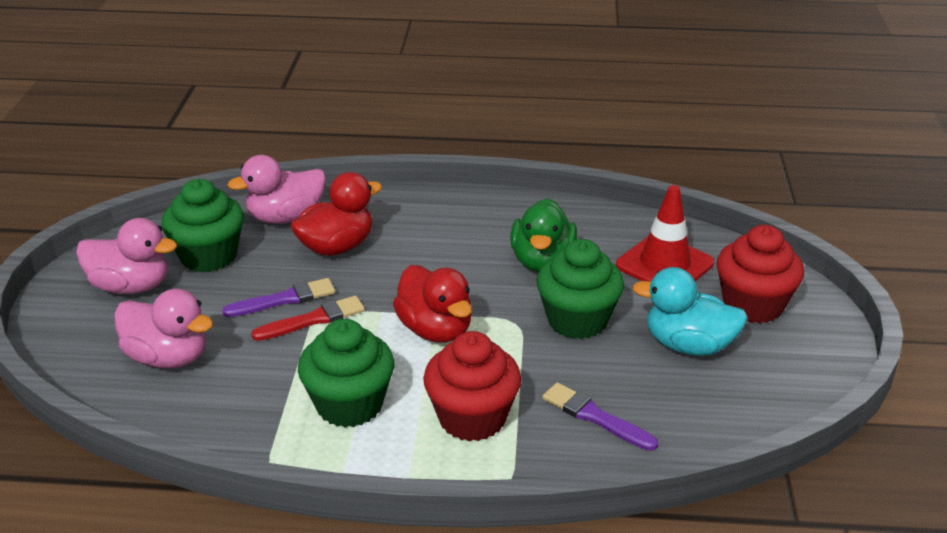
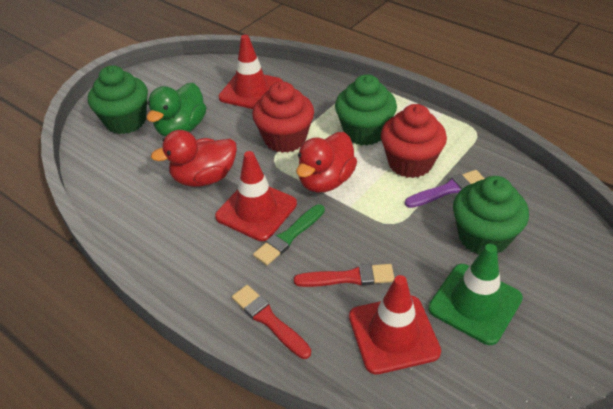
green brush: 0 -> 1
green traffic cone: 0 -> 1
pink duck: 3 -> 0
purple brush: 2 -> 1
red brush: 1 -> 2
red traffic cone: 1 -> 3
turquoise duck: 1 -> 0

